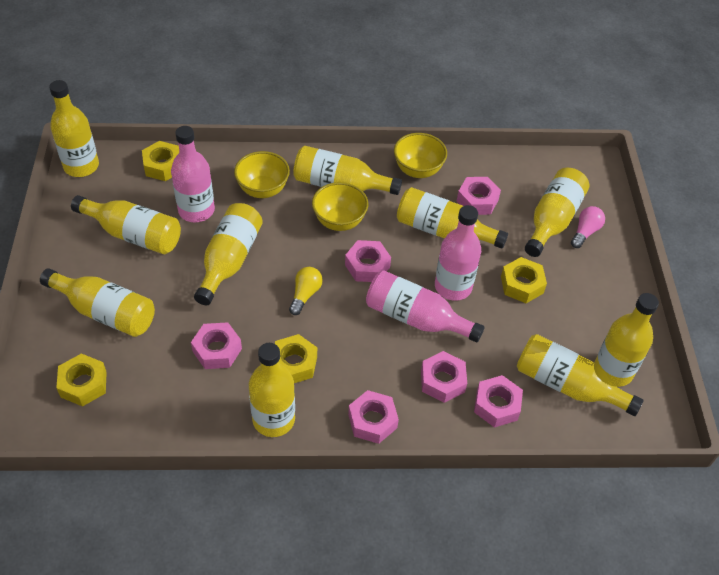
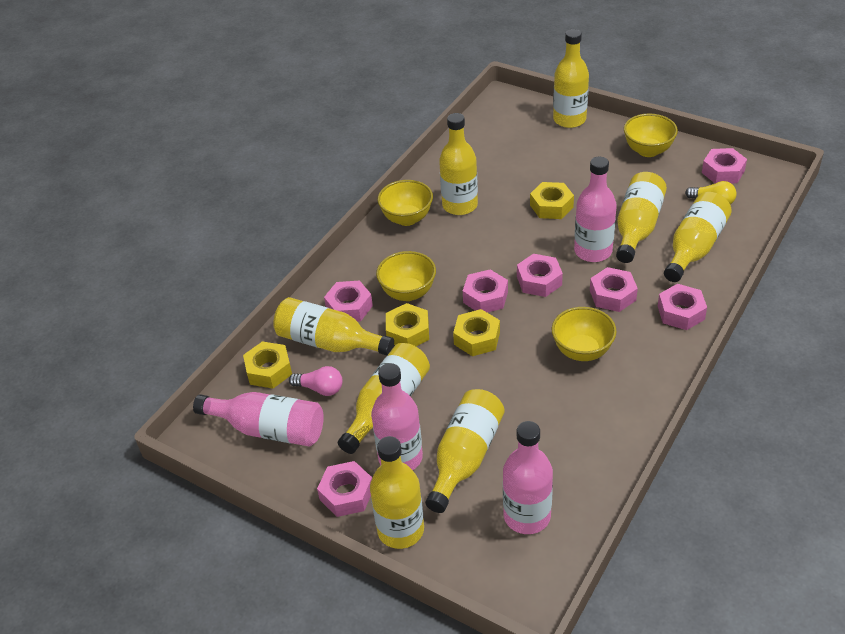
pink bottle: 3 -> 4
pink nut: 6 -> 7
yellow bottle: 10 -> 8
yellow bowl: 3 -> 4

